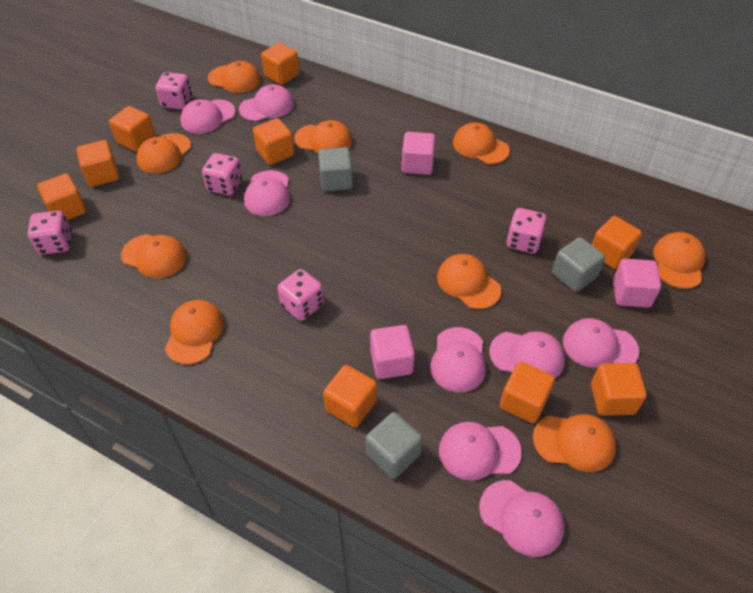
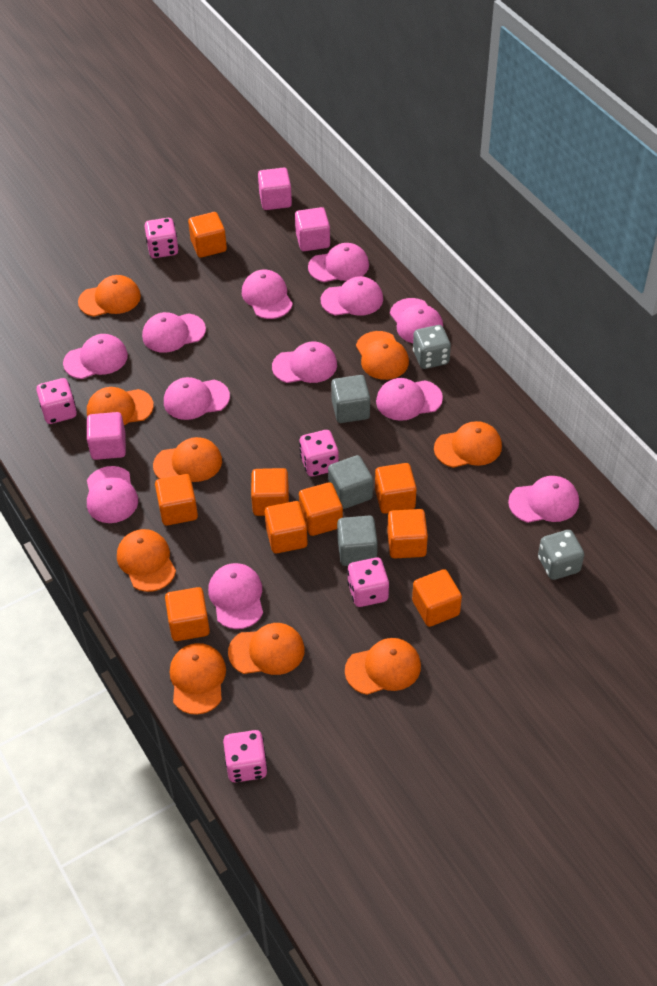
grey dice: 0 -> 2
pink cap: 8 -> 12

